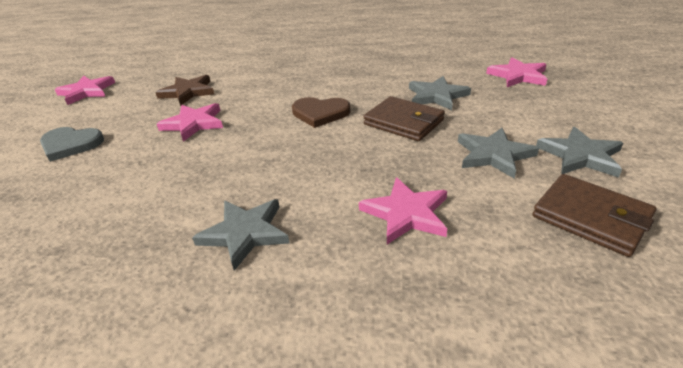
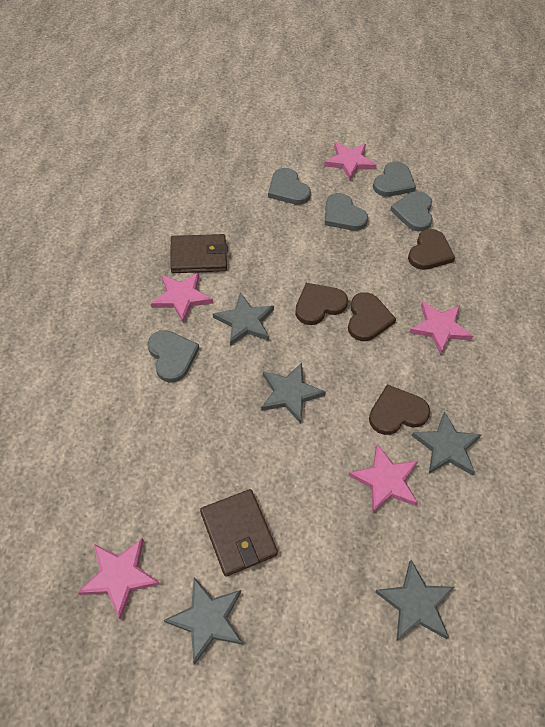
brown heart: 1 -> 4
brown star: 1 -> 0
grey heart: 1 -> 5
grey star: 4 -> 5
pink star: 4 -> 5

